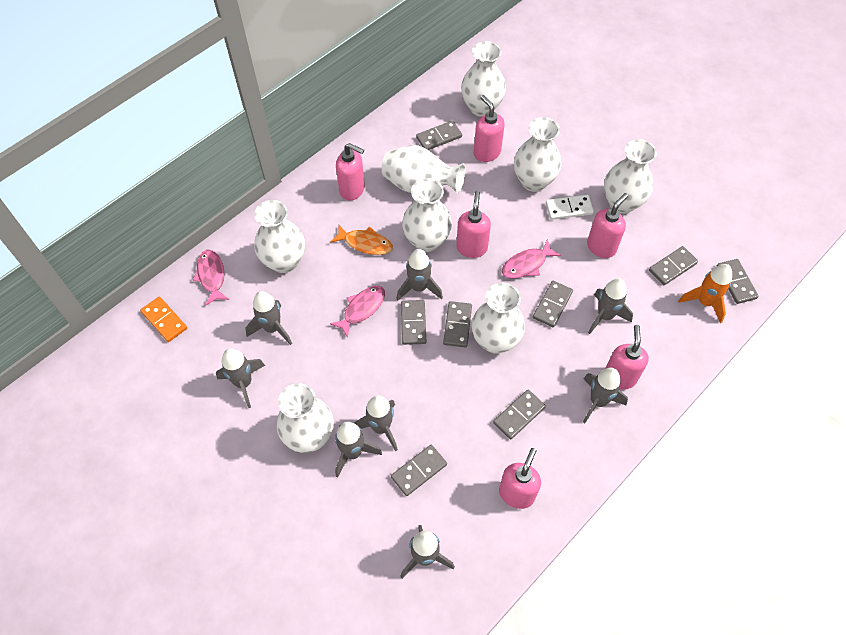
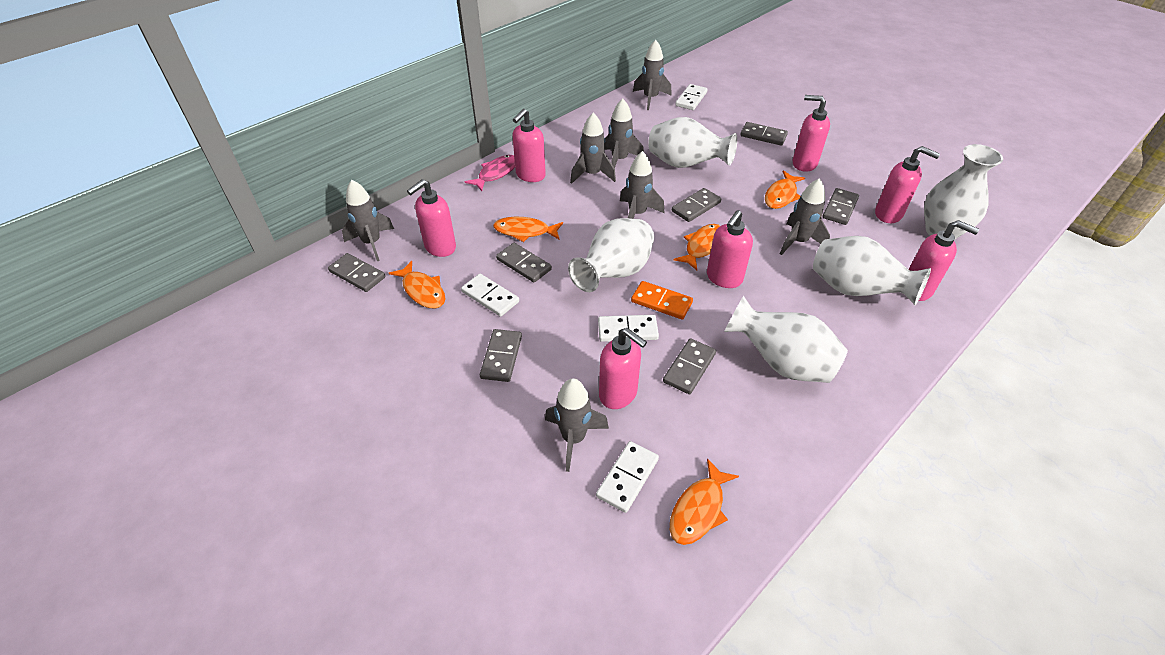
grey domino: 8 -> 7
grey rocket: 8 -> 7
orange fish: 1 -> 5
orange rocket: 1 -> 0
pink fish: 3 -> 1
pink soap dispenser: 6 -> 7
white domino: 1 -> 4
white vase: 8 -> 5

